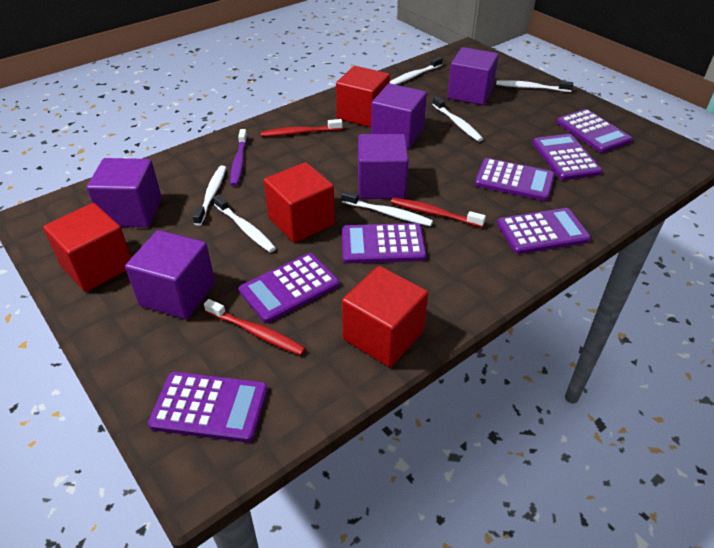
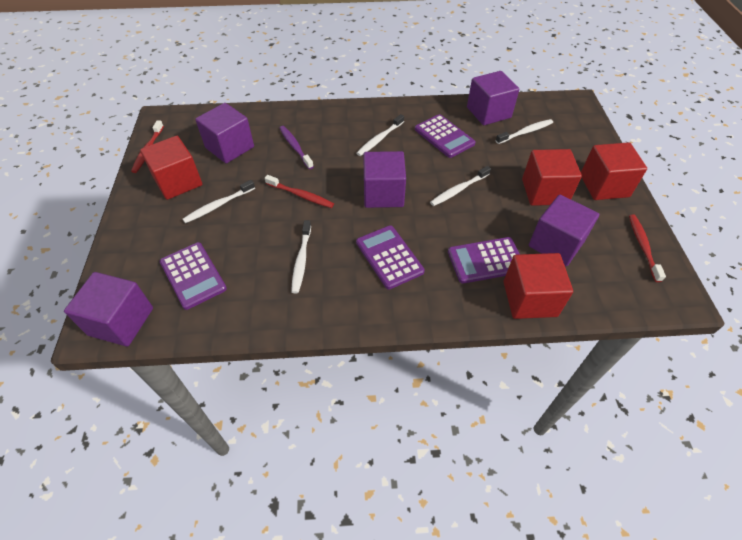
purple calculator: 7 -> 4
white toothbrush: 6 -> 5

